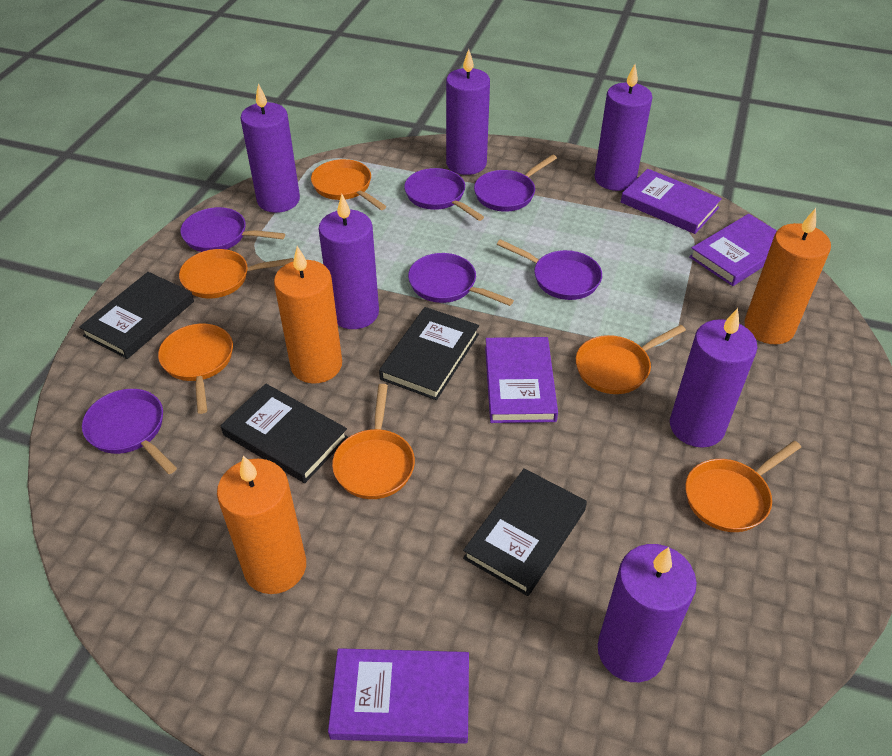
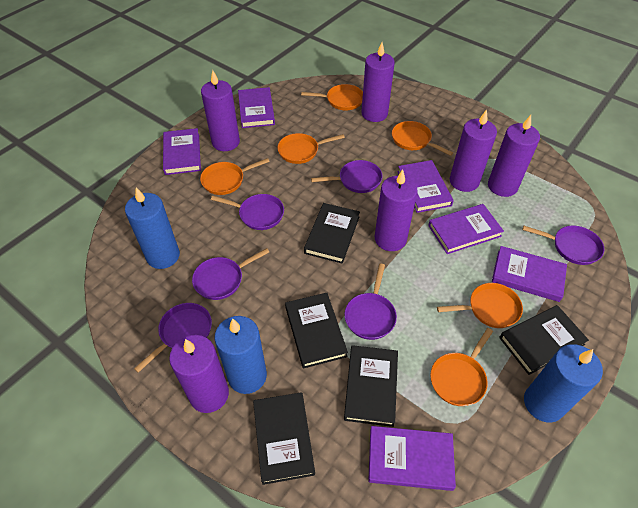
black book: 4 -> 5
blue candle: 0 -> 3
orange candle: 3 -> 0
purple book: 4 -> 6

